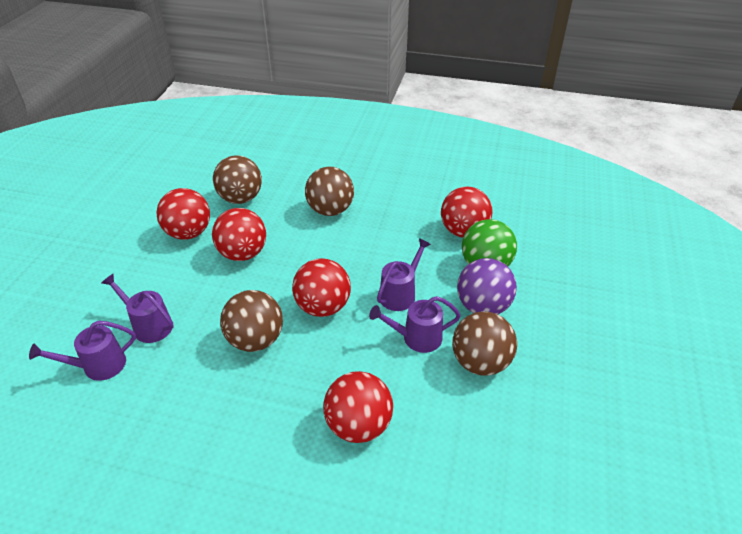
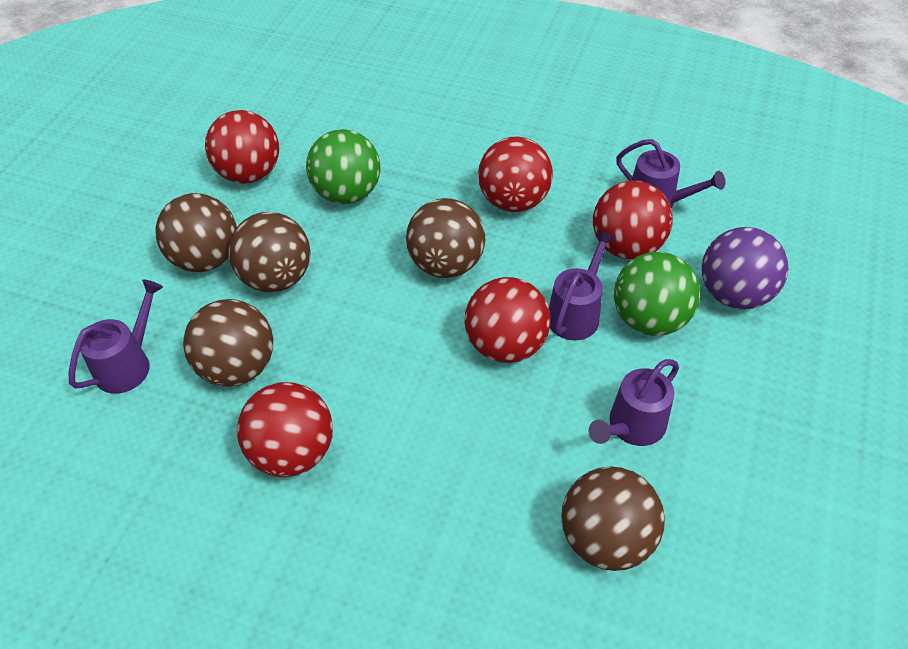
brown ball: 4 -> 5
green ball: 1 -> 2

